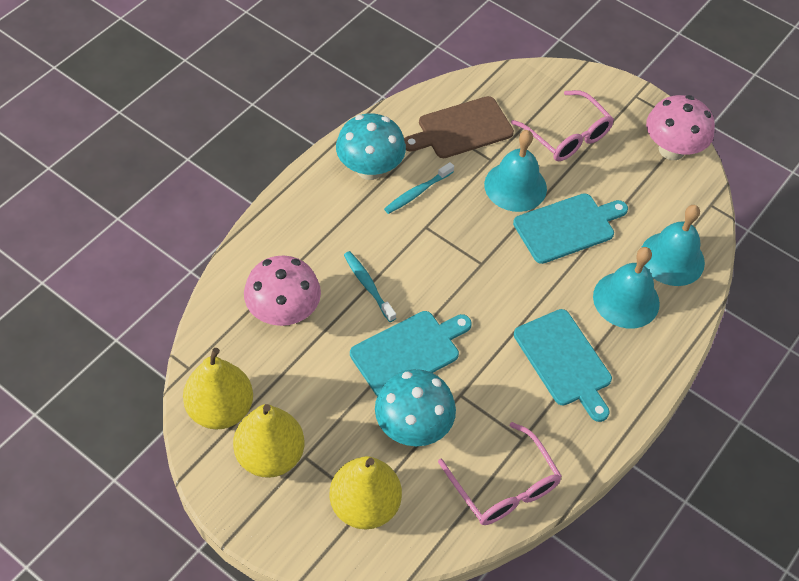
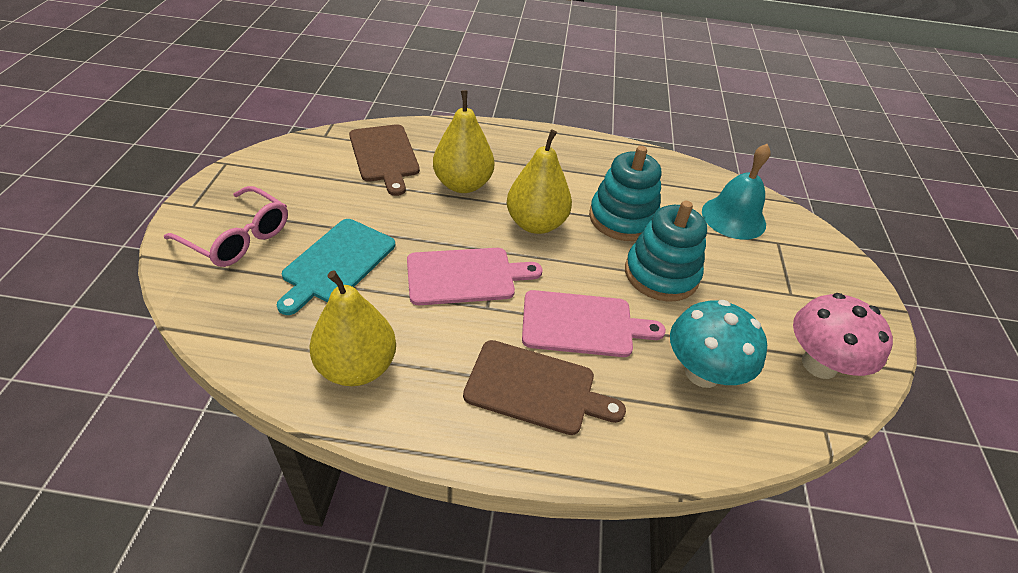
brown cutting board: 1 -> 2
pink cutting board: 0 -> 2
pink glasses: 2 -> 1
pink mushroom: 2 -> 1
turquoise bell: 3 -> 1
turquoise cutting board: 3 -> 1
turquoise mushroom: 2 -> 1
turquoise stacking toy: 0 -> 2
turquoise toothbrush: 2 -> 0

